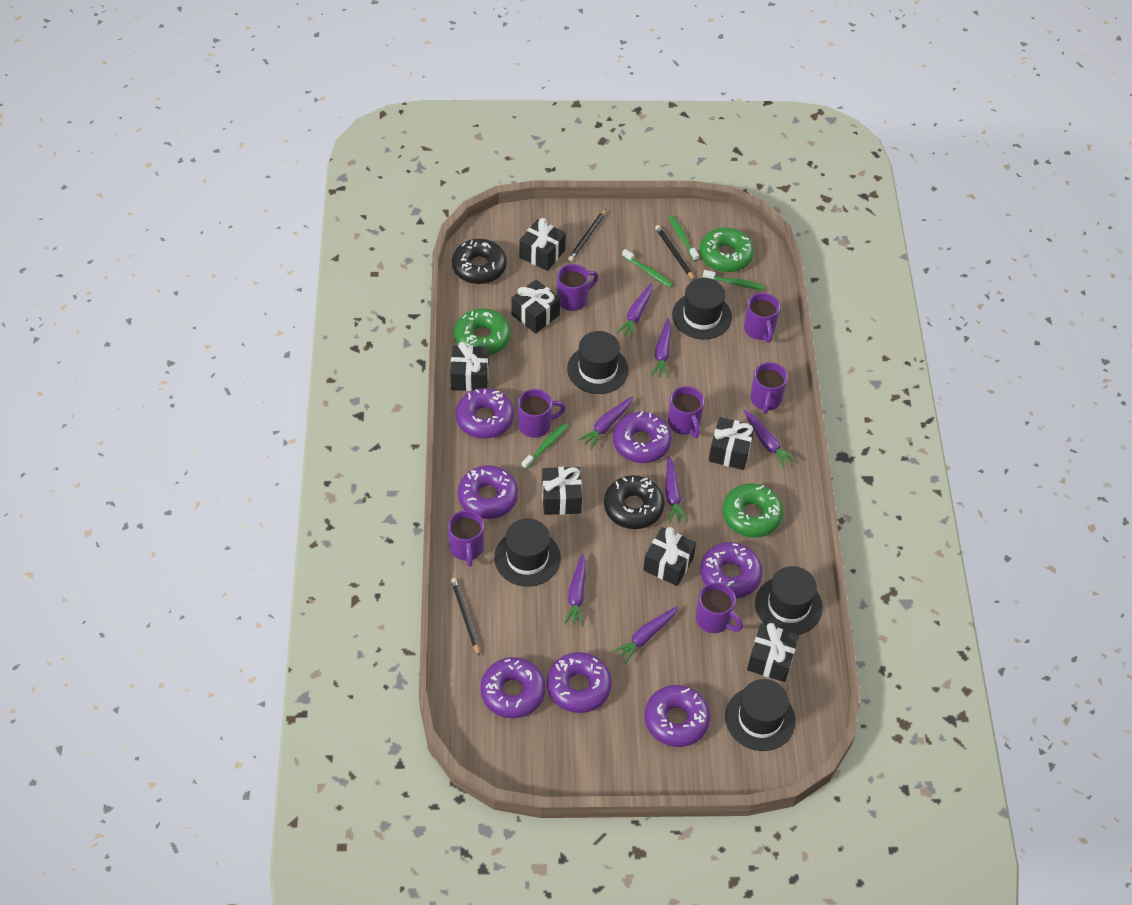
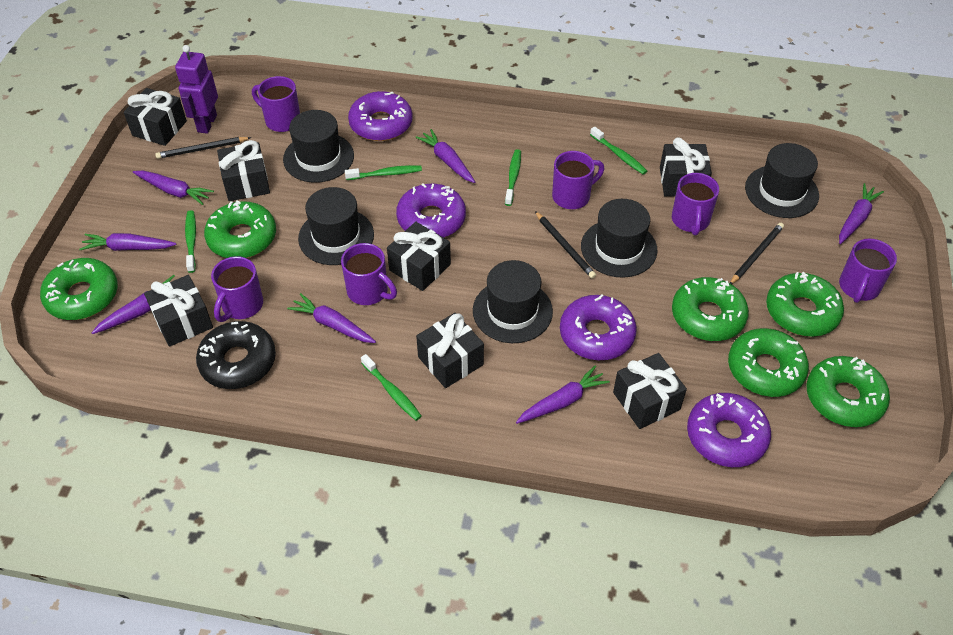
black donut: 2 -> 1
green donut: 3 -> 6
green toothbrush: 4 -> 5
purple donut: 7 -> 4
purple mug: 7 -> 6
purple robot: 0 -> 1

